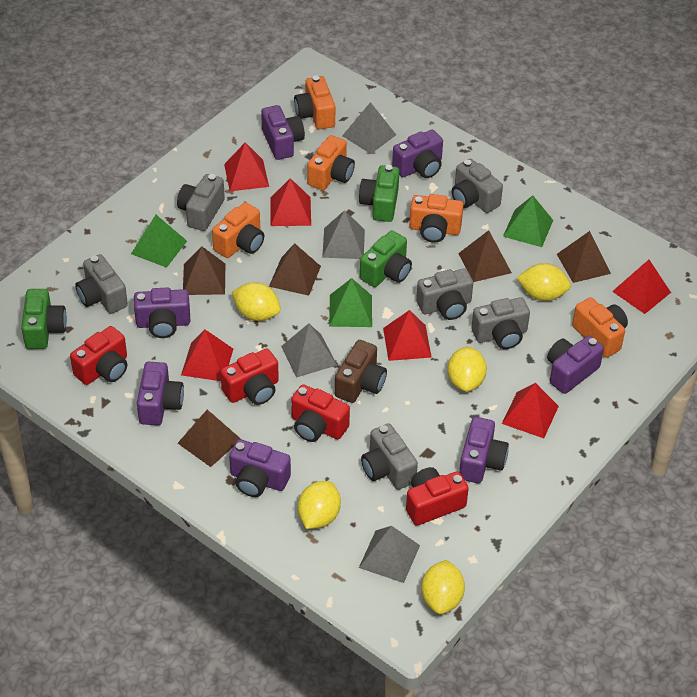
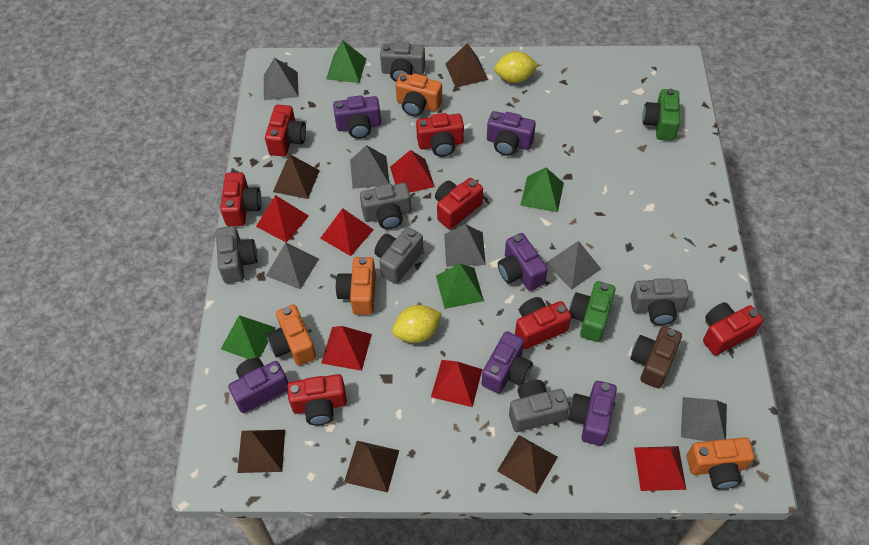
green camera: 3 -> 2
green pyramid: 3 -> 4
grey pyramid: 4 -> 6
orange camera: 5 -> 4
purple camera: 7 -> 6
red camera: 4 -> 7
yellow lemon: 5 -> 2

